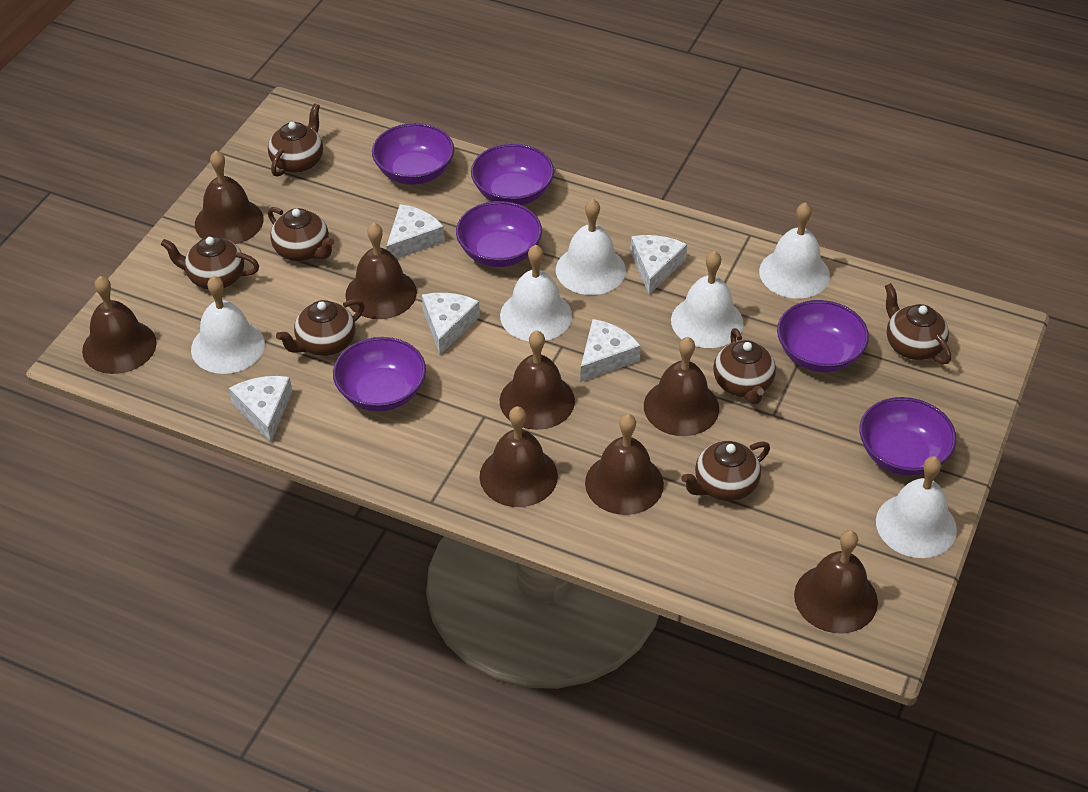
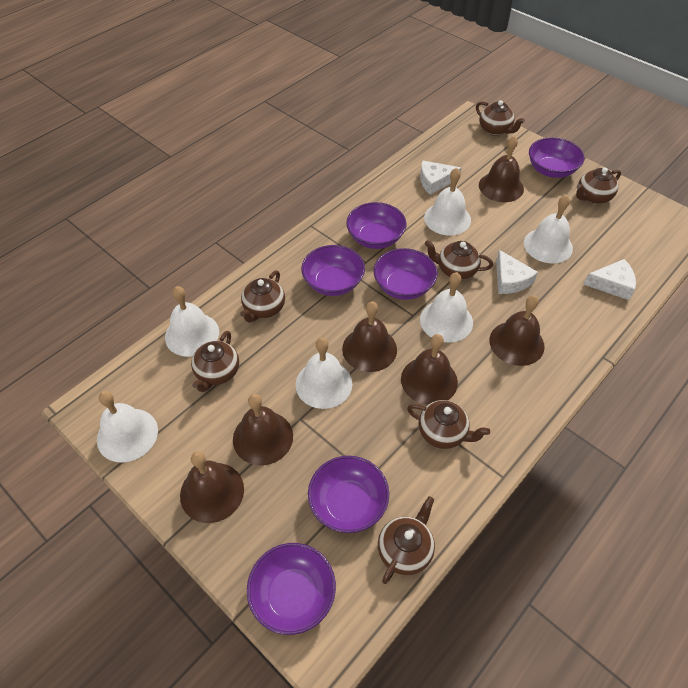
brown bell: 8 -> 6
white cheese: 5 -> 3

